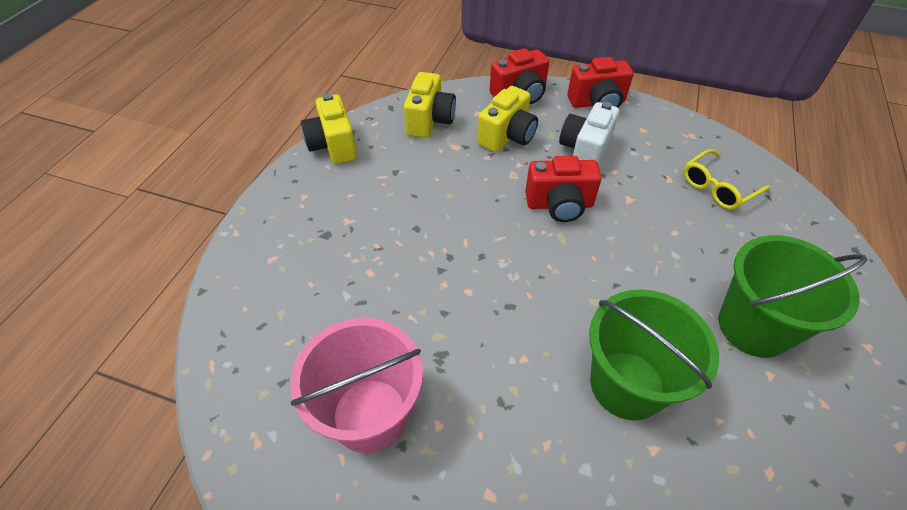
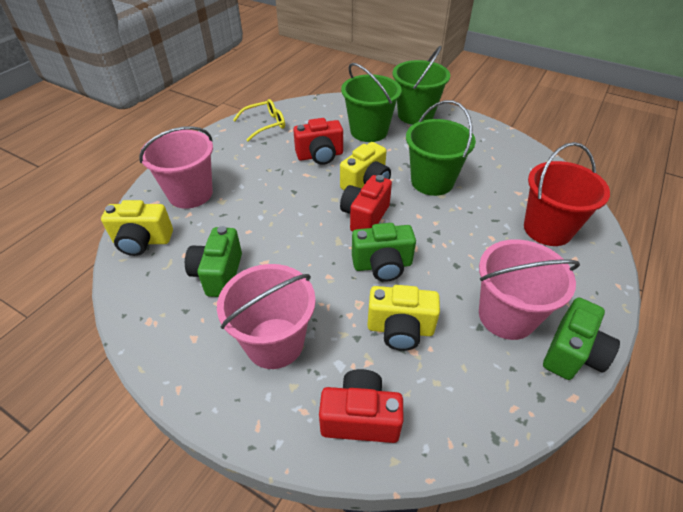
green bucket: 2 -> 3
green camera: 0 -> 3
pink bucket: 1 -> 3
red bucket: 0 -> 1
white camera: 1 -> 0

